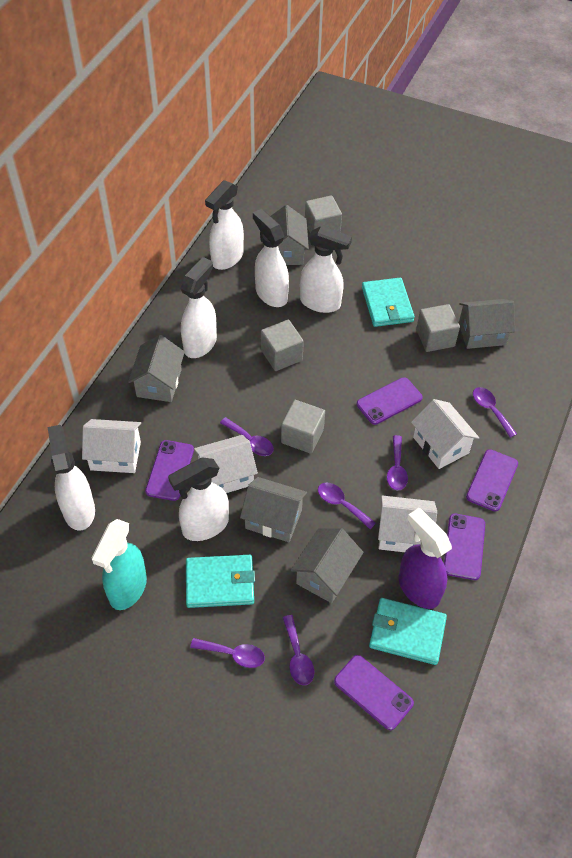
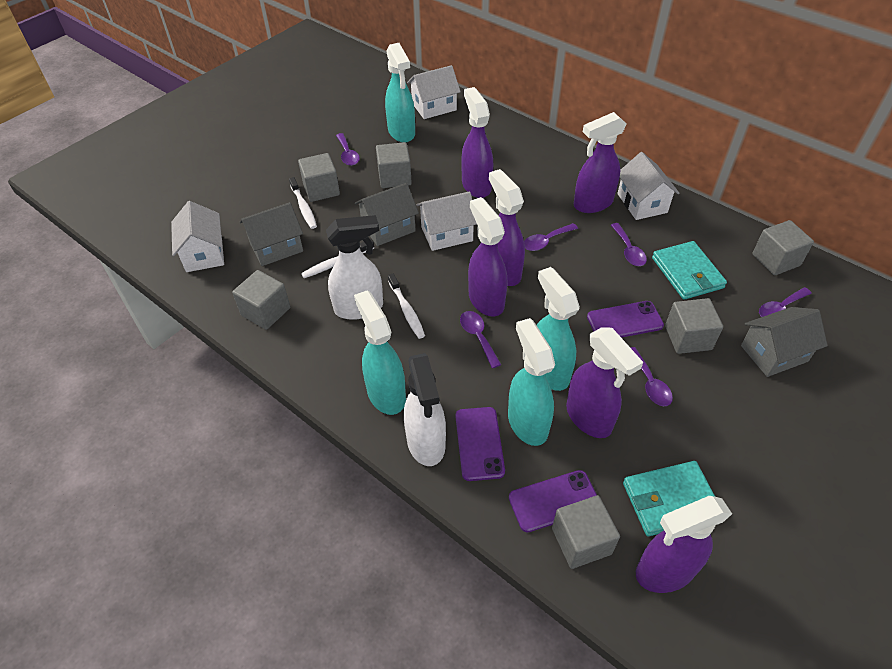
grey cube: 4 -> 6
grey house: 5 -> 3
purple phone: 5 -> 3
purple spray bottle: 1 -> 6
turquoise spray bottle: 1 -> 4
turquoise wallet: 3 -> 2
white spray bottle: 6 -> 2
white toothbrush: 0 -> 3

